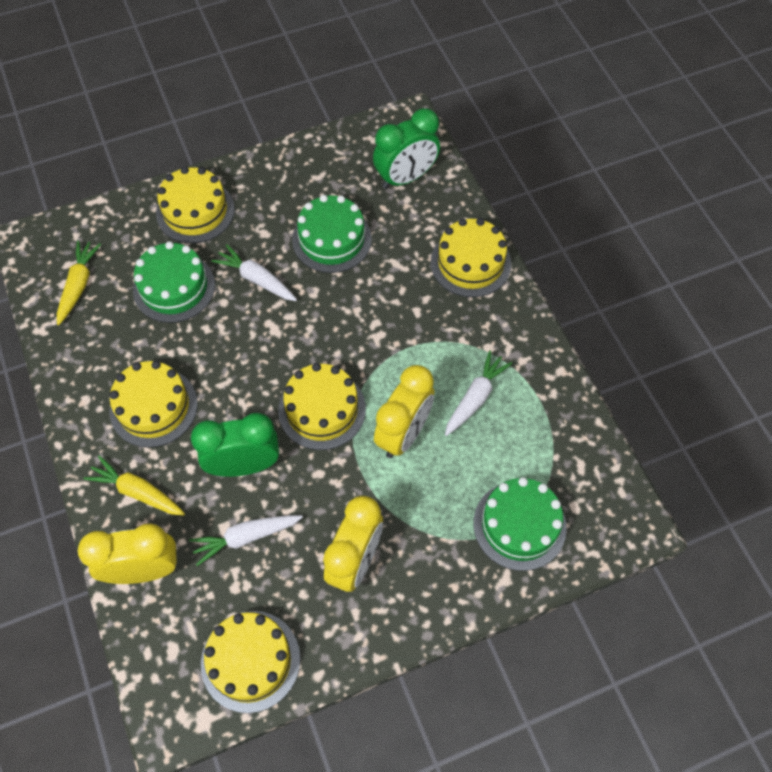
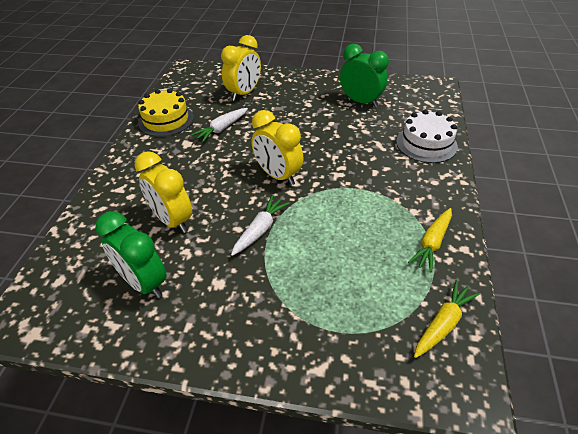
green cake: 3 -> 0
white cake: 0 -> 1
white carrot: 3 -> 2
yellow cake: 5 -> 1

